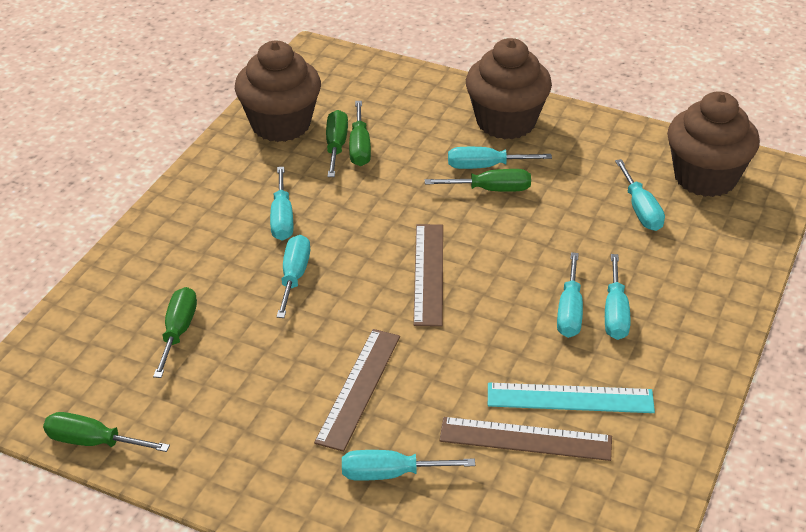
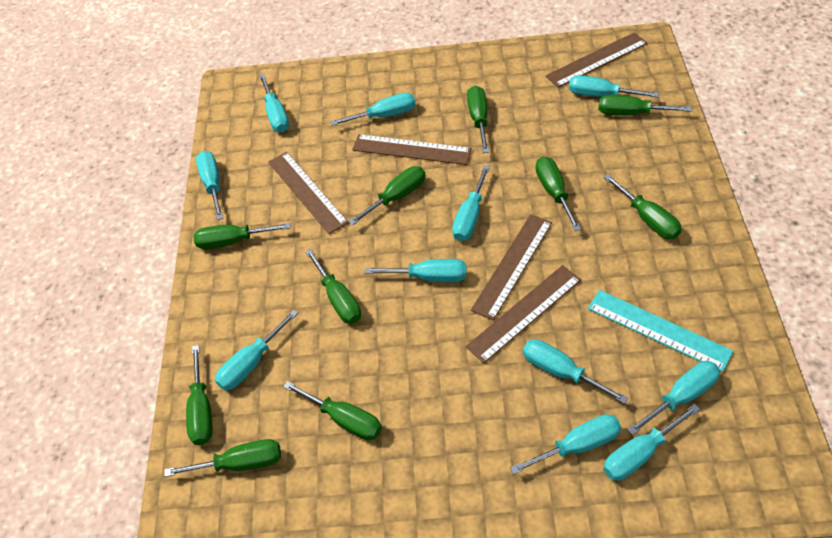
brown cupcake: 3 -> 0
brown ruler: 3 -> 5
green screwdriver: 5 -> 10
turquoise screwdriver: 7 -> 11

